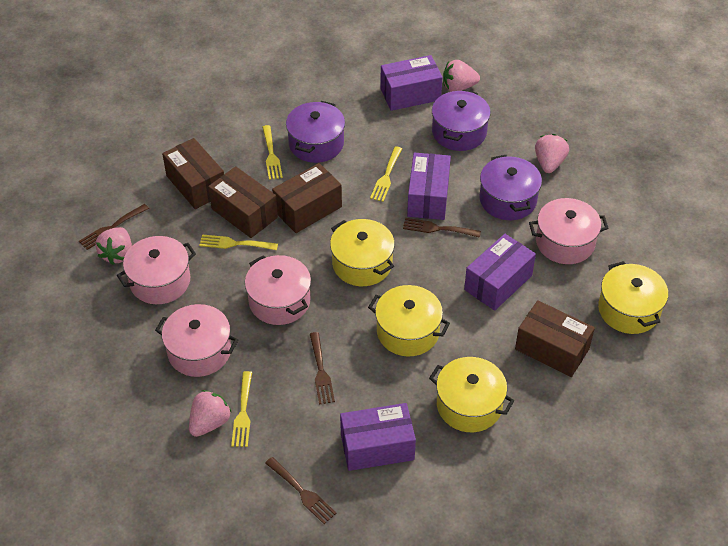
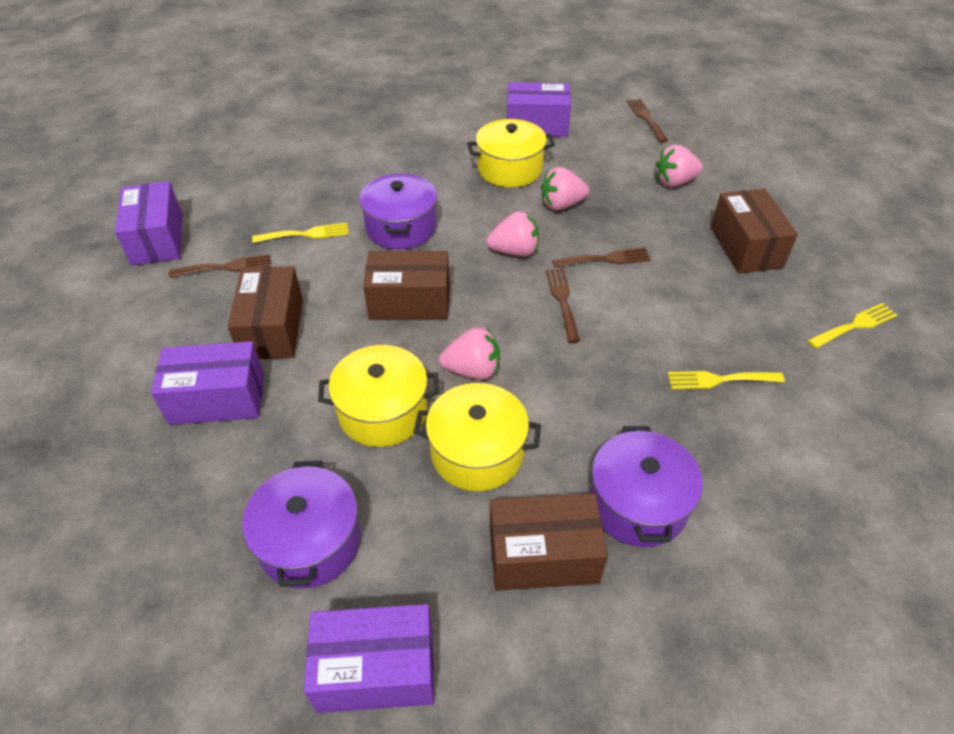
pink pot: 4 -> 0
yellow fork: 4 -> 3
yellow pot: 4 -> 3

